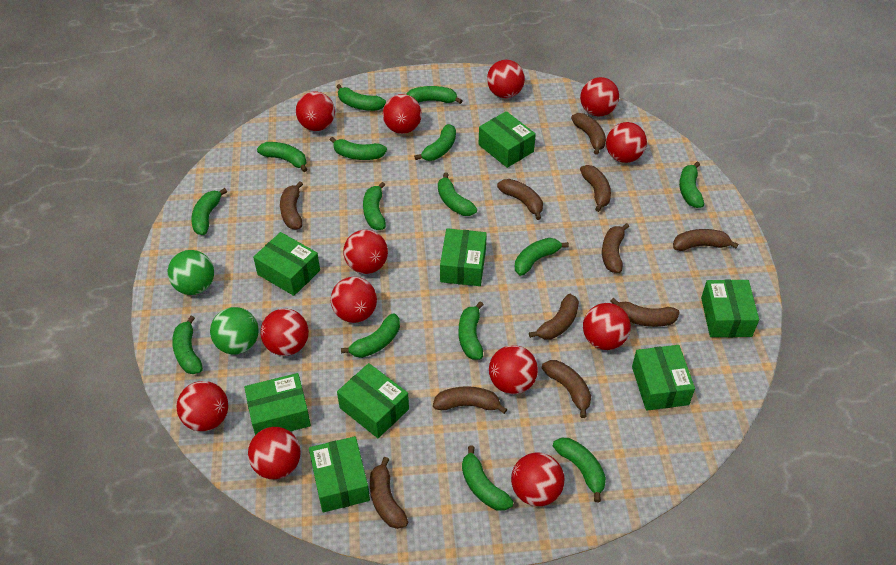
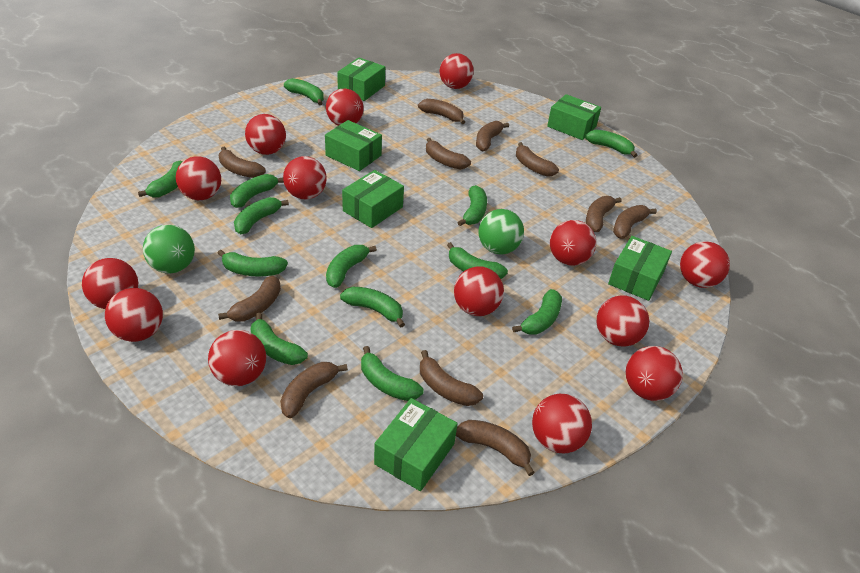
green banana: 15 -> 13
green box: 8 -> 6
red ball: 13 -> 14

